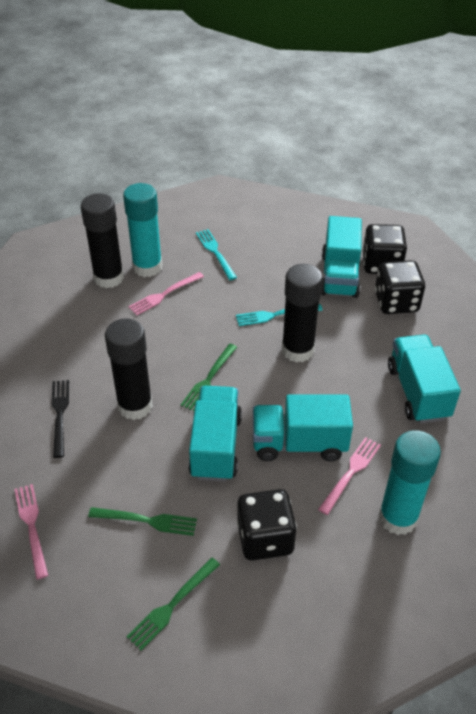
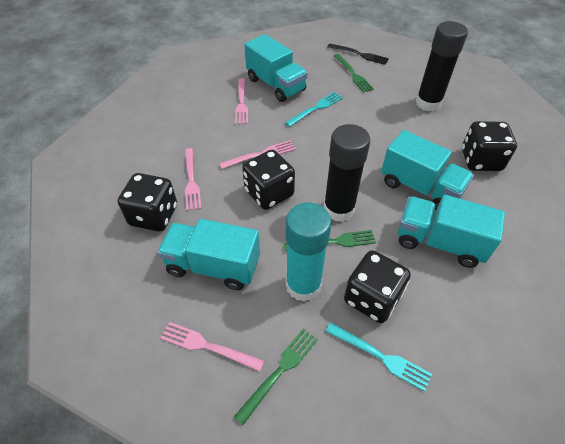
black dice: 3 -> 4
black glue stick: 3 -> 2
pink fork: 3 -> 4
turquoise glue stick: 2 -> 1

